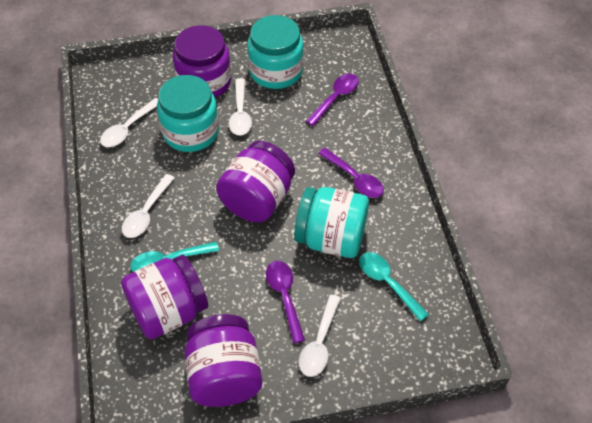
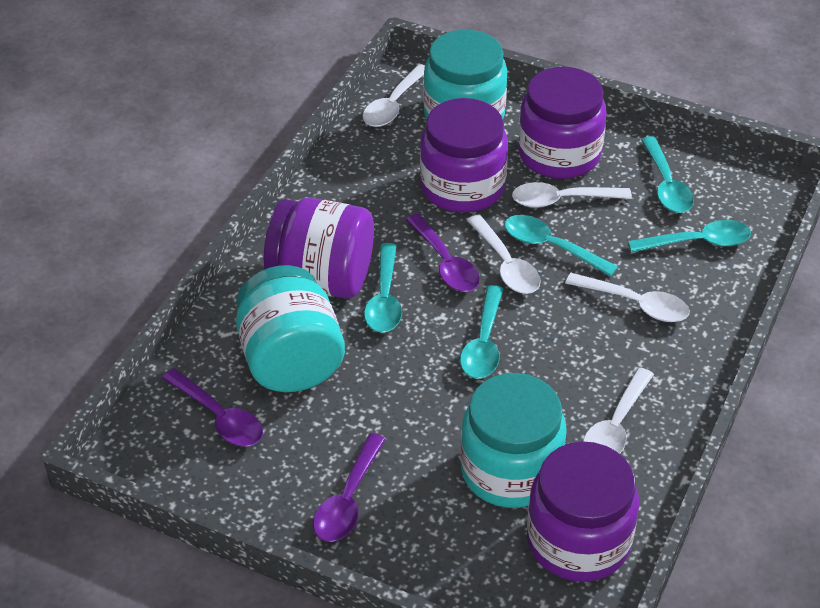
turquoise spoon: 2 -> 5
white spoon: 4 -> 5

